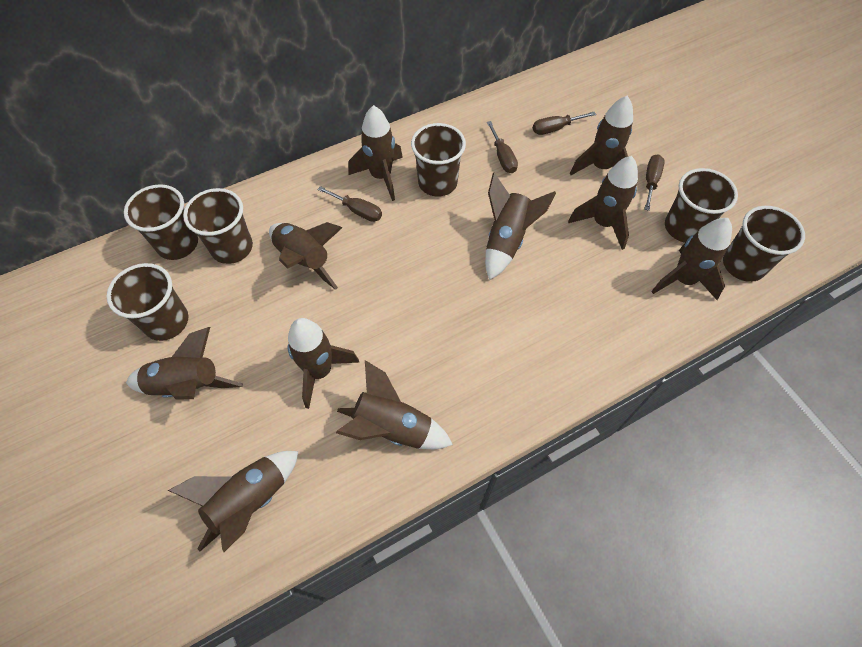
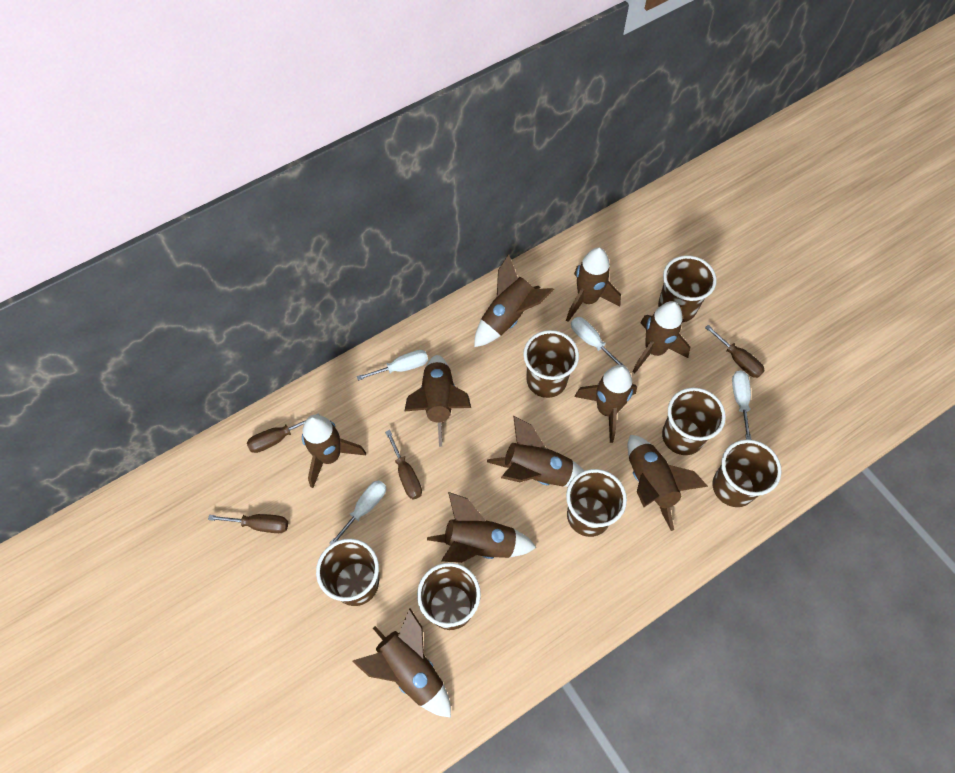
brown cup: 6 -> 7
white screwdriver: 0 -> 4

